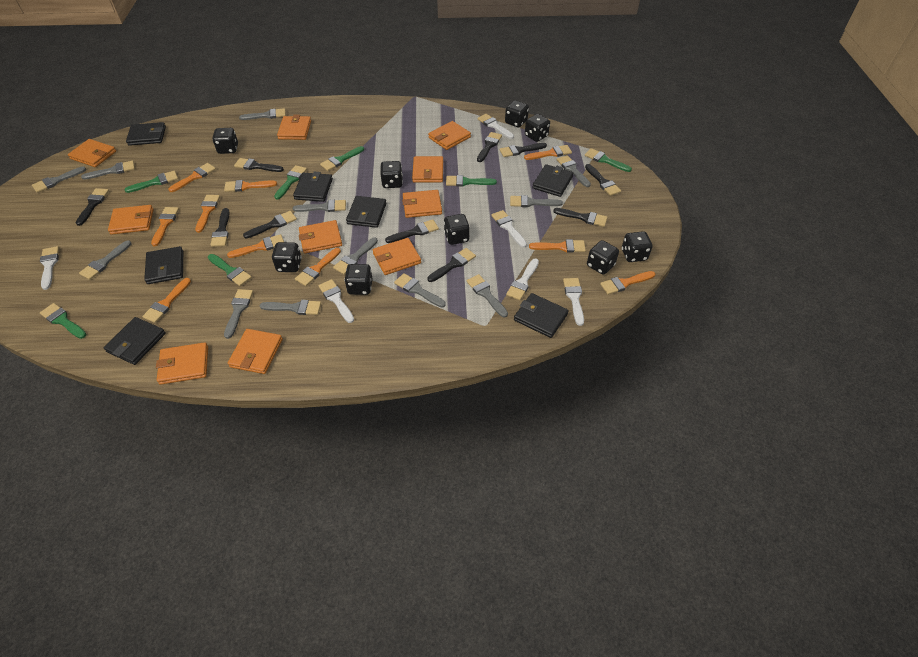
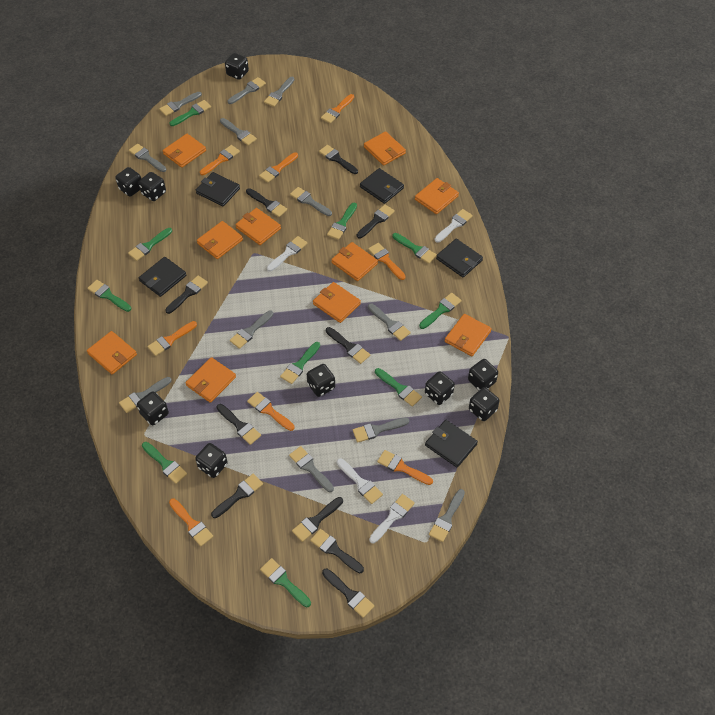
black wallet: 7 -> 5
green brush: 7 -> 10
orange brush: 10 -> 8
white brush: 6 -> 4

